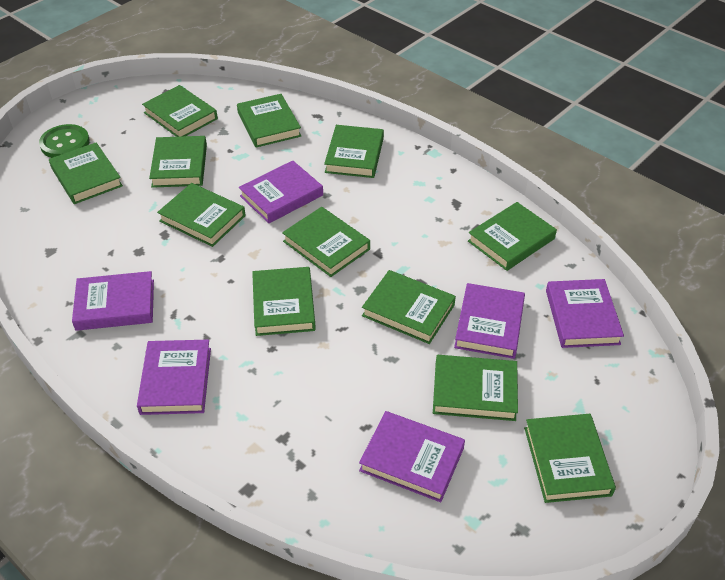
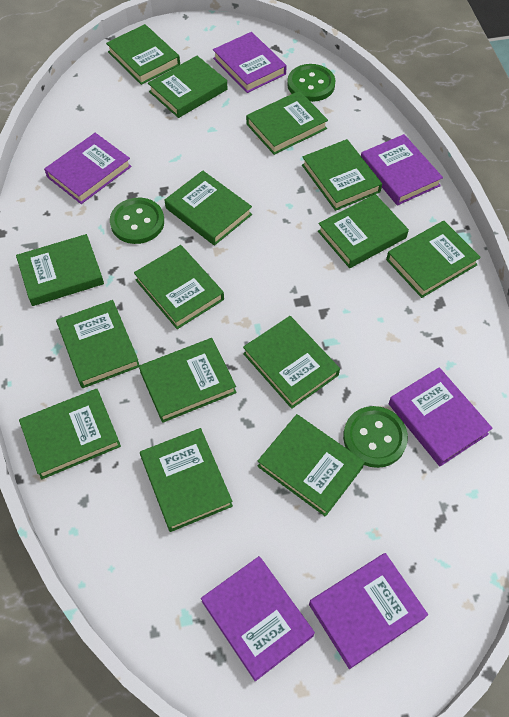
green book: 12 -> 15
green button: 1 -> 3

